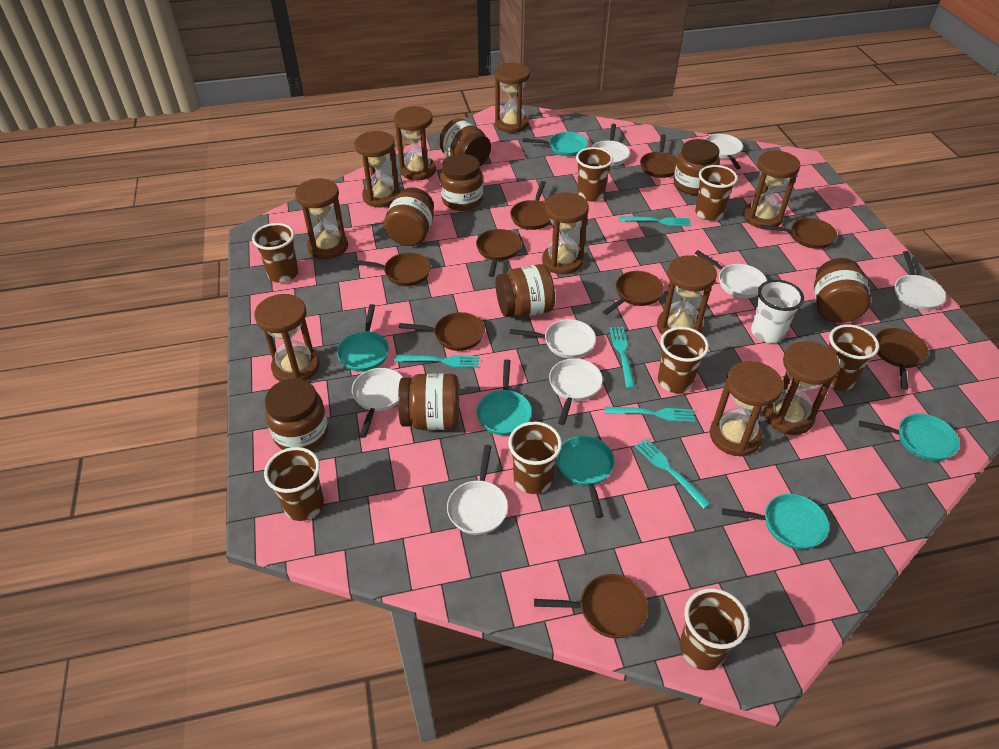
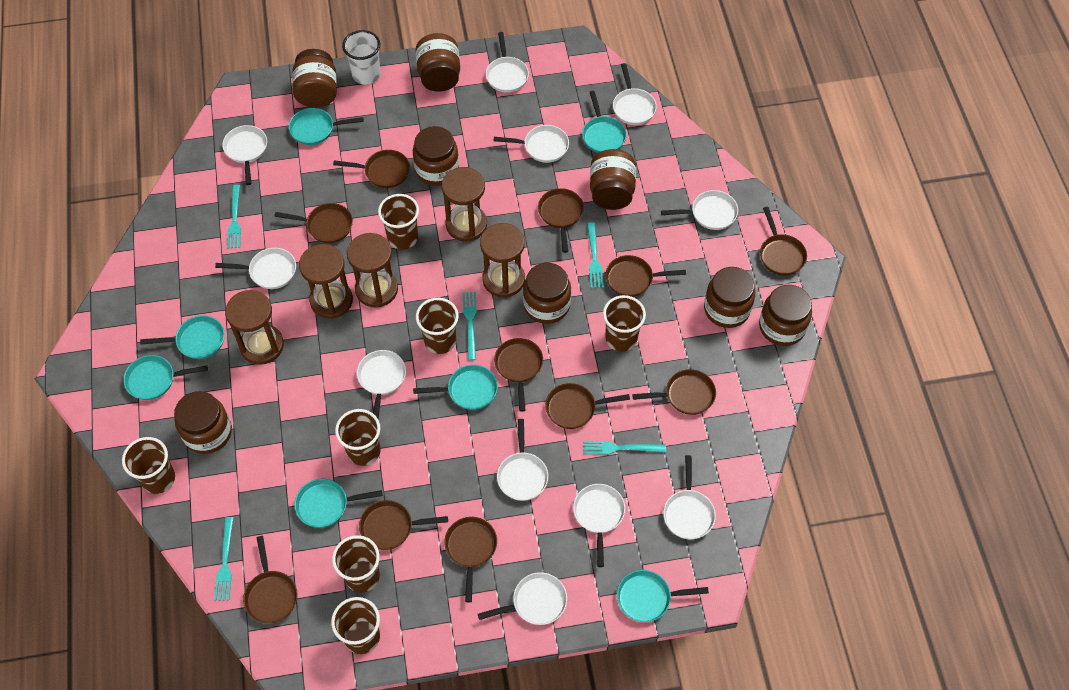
brown cup: 8 -> 7
brown hourglass: 10 -> 5
brown pan: 9 -> 11
turquoise pan: 6 -> 7
white pan: 8 -> 11

